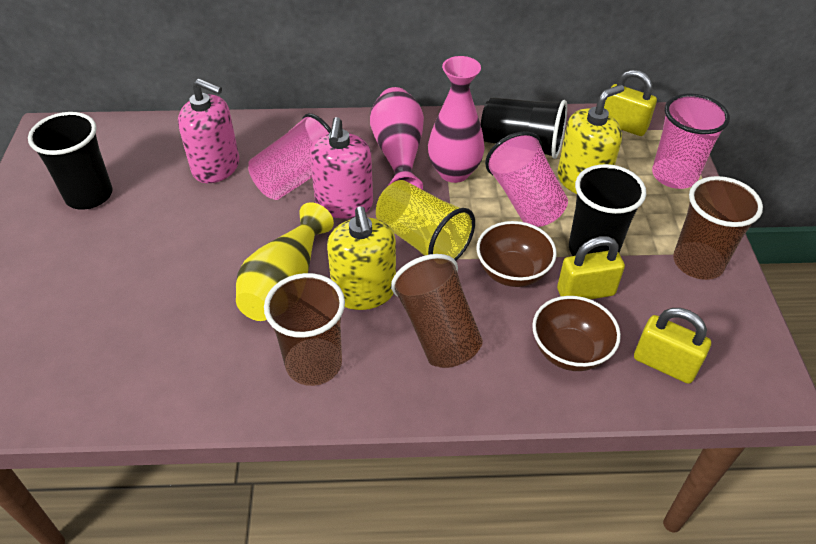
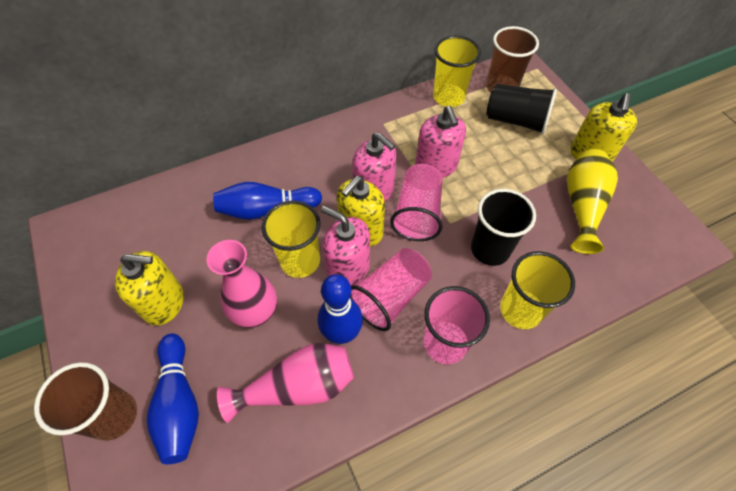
black cup: 3 -> 2
blue bowling pin: 0 -> 3
brown bowl: 2 -> 0
brown cup: 3 -> 2
pink soap dispenser: 2 -> 3
yellow cup: 1 -> 3
yellow padlock: 3 -> 0
yellow soap dispenser: 2 -> 3

